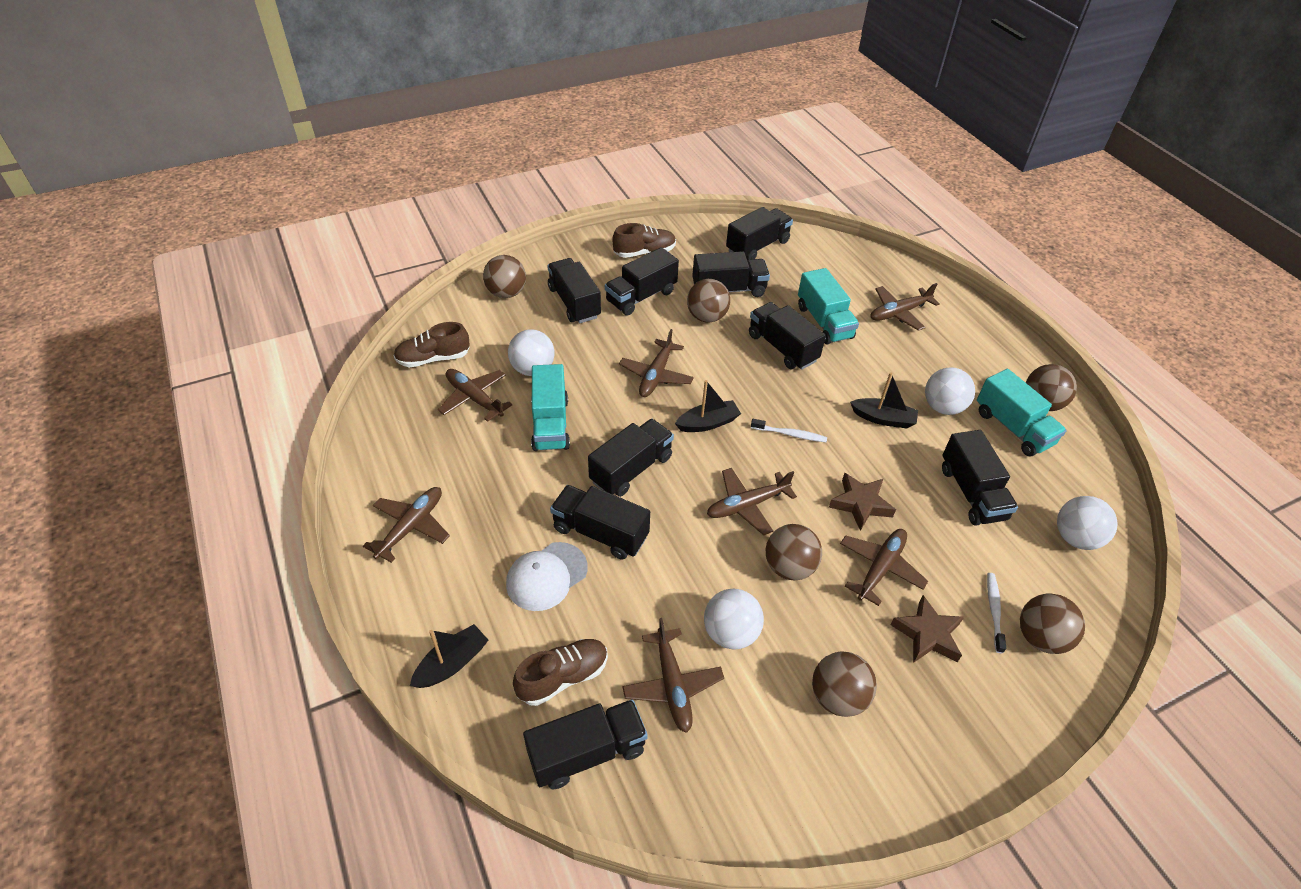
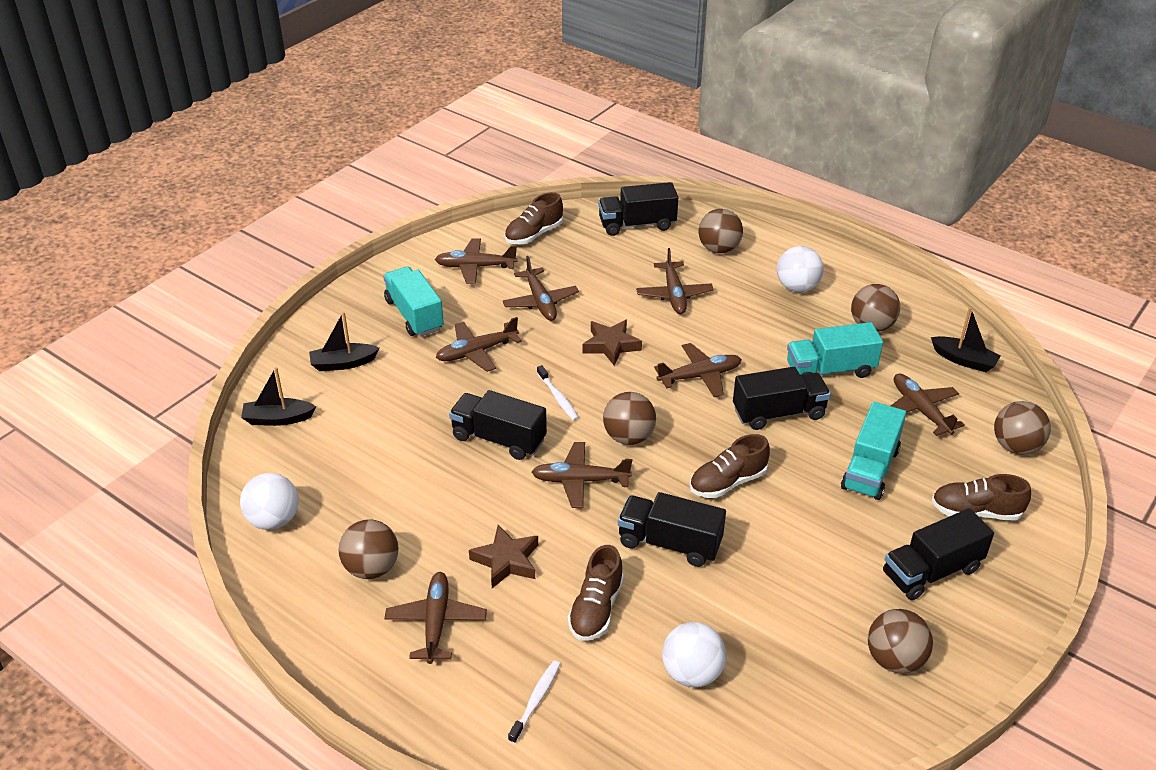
black truck: 9 -> 5
brown plane: 7 -> 8
brown shoe: 3 -> 4
white ball: 4 -> 3
white cap: 1 -> 0

